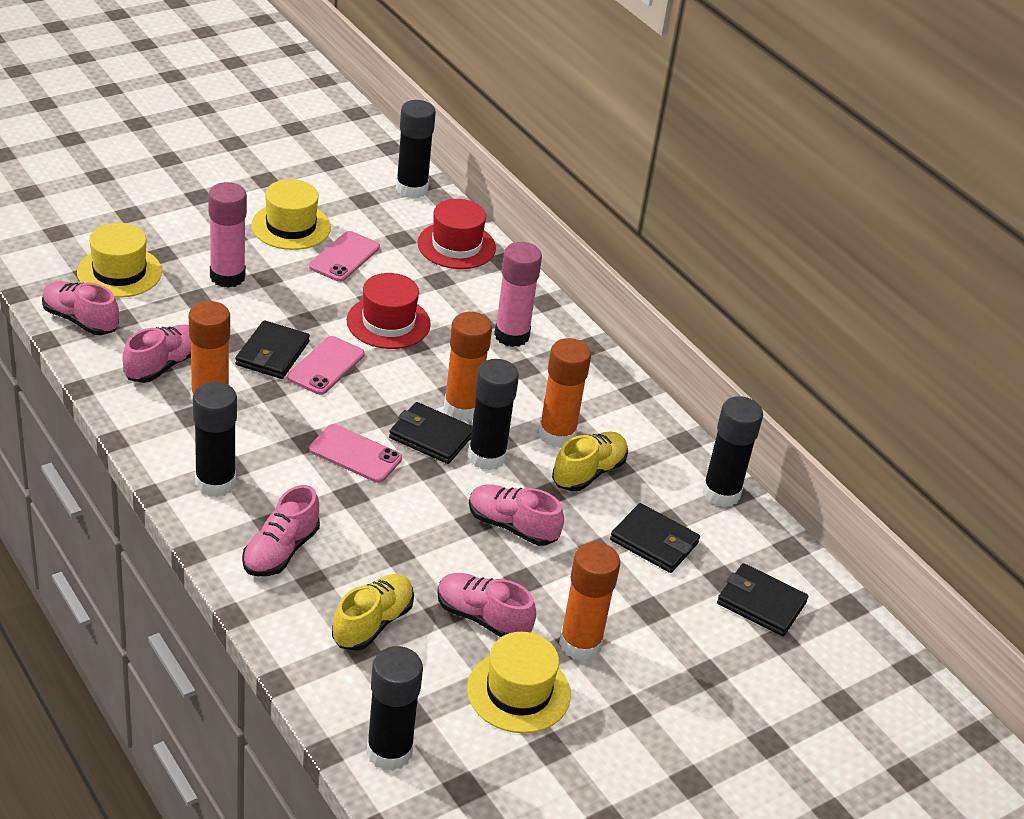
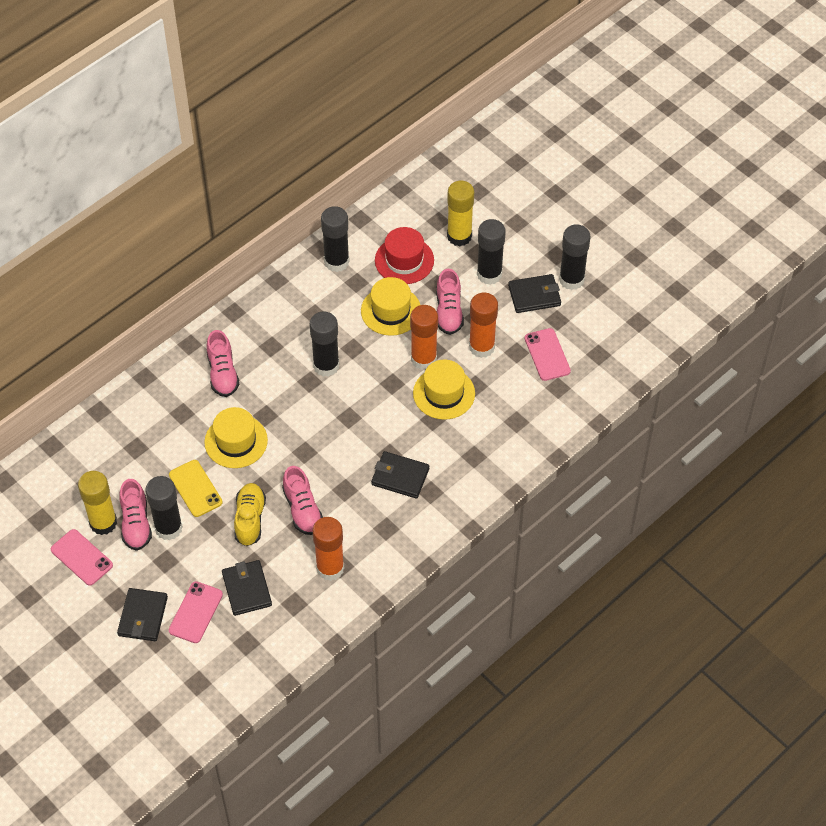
orange glue stick: 4 -> 3
pink glue stick: 2 -> 0
pink shoe: 5 -> 4
red hat: 2 -> 1
yellow glue stick: 0 -> 2
yellow phone: 0 -> 1
yellow shoe: 2 -> 1

